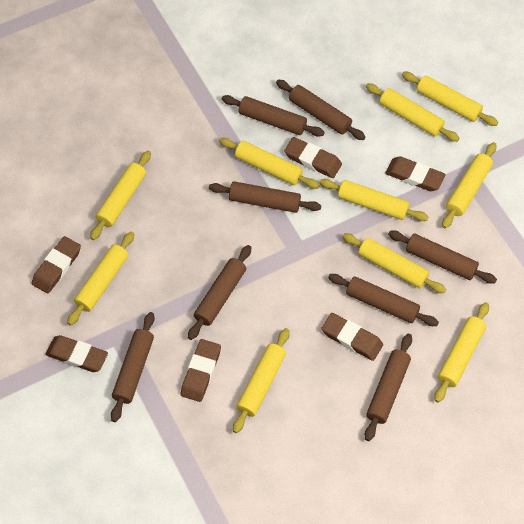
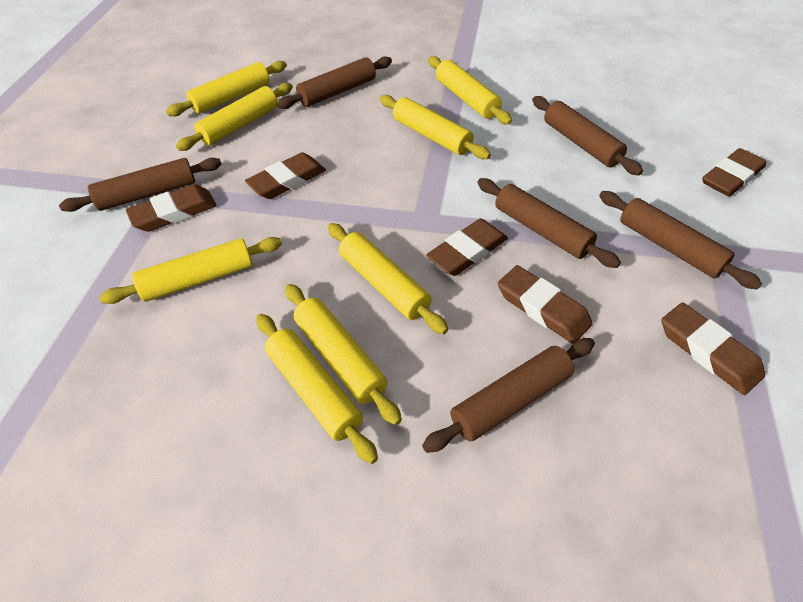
brown rolling pin: 8 -> 6
yellow rolling pin: 10 -> 8

